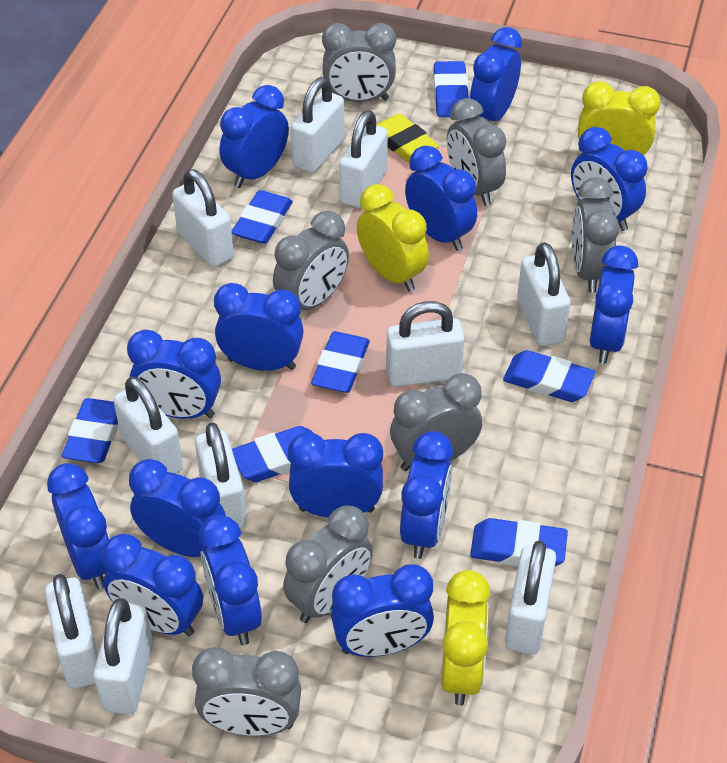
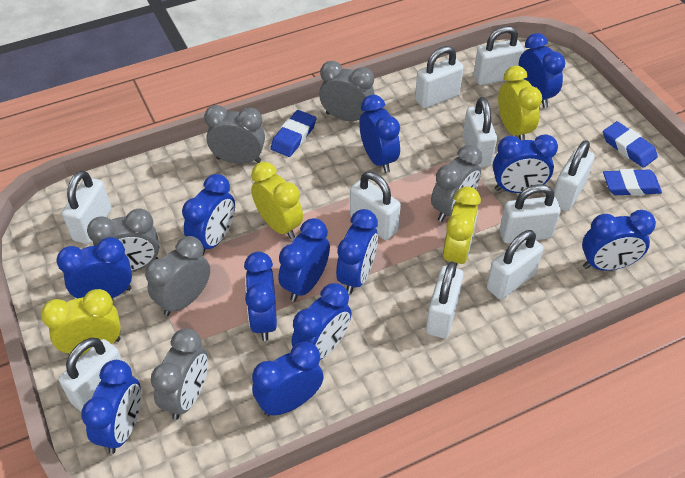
blue clock: 14 -> 12
blue eraser: 7 -> 3
grey clock: 7 -> 6
yellow clock: 3 -> 4
yellow eraser: 1 -> 0

